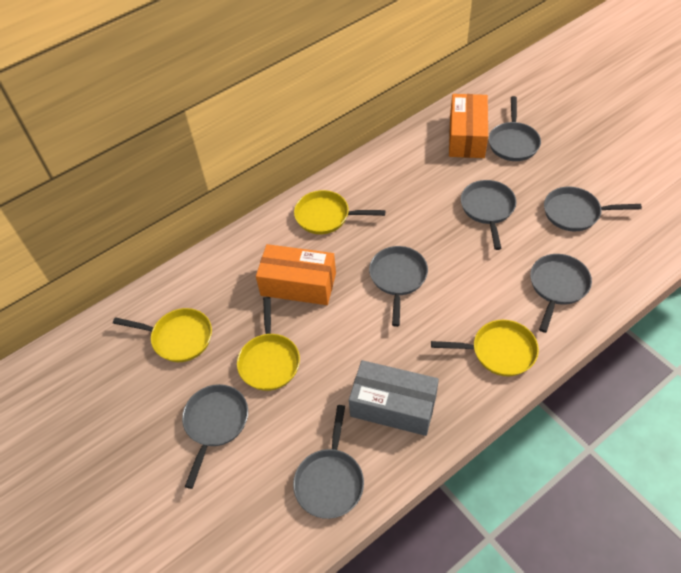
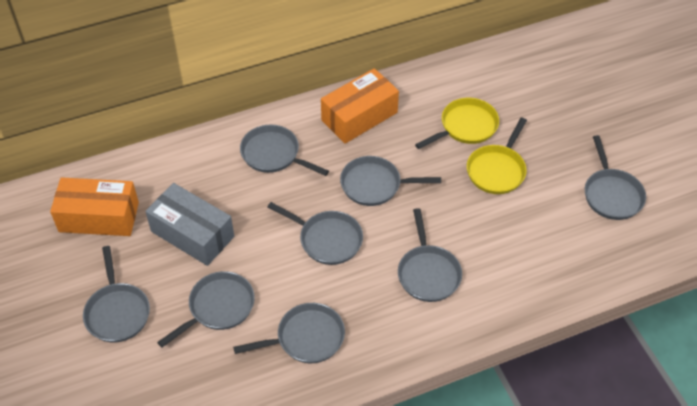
grey pan: 7 -> 8
yellow pan: 4 -> 2

